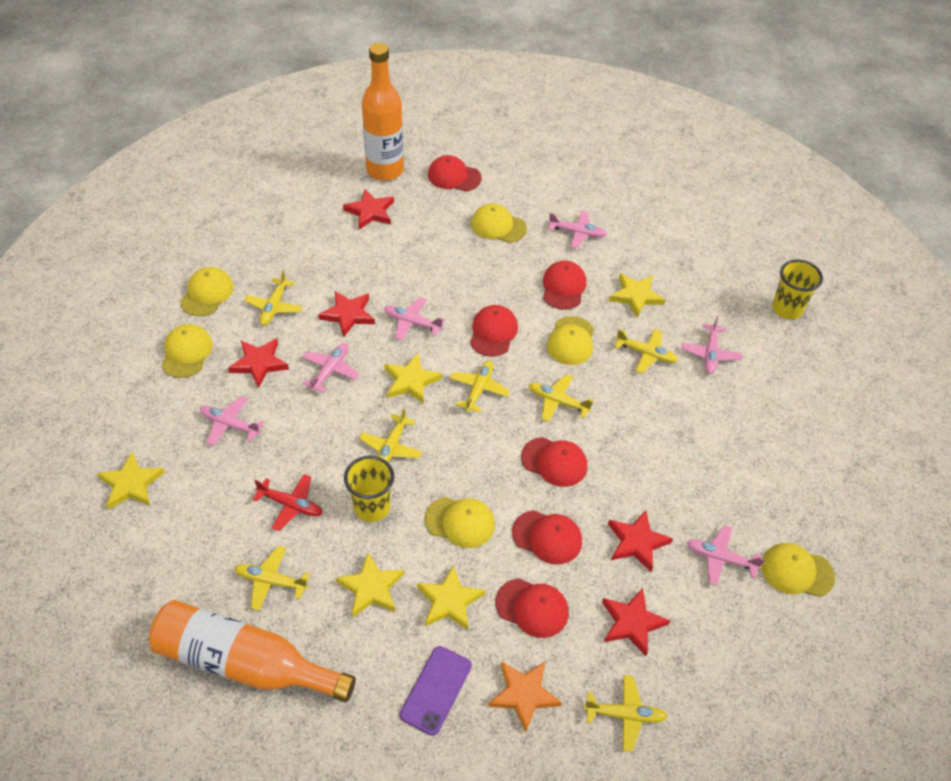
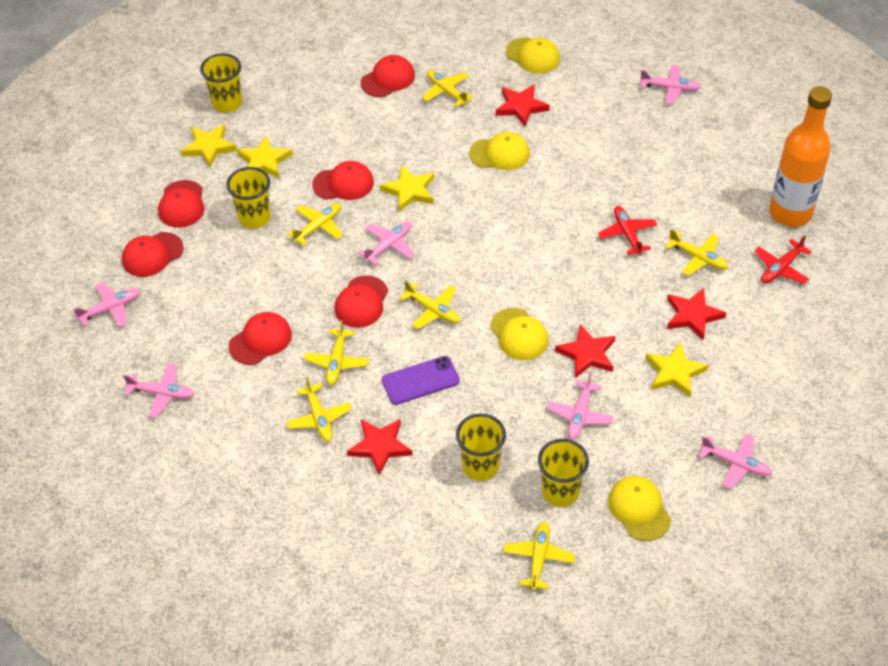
orange bottle: 2 -> 1
orange star: 1 -> 0
red plane: 1 -> 2
red star: 5 -> 4
yellow cap: 6 -> 4
yellow cup: 2 -> 4
yellow star: 5 -> 4

